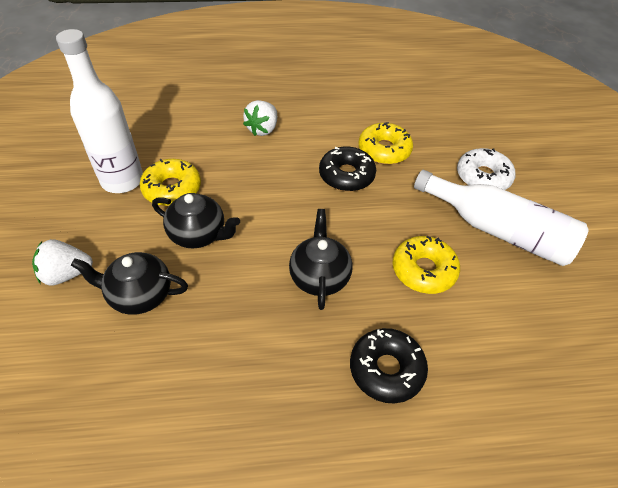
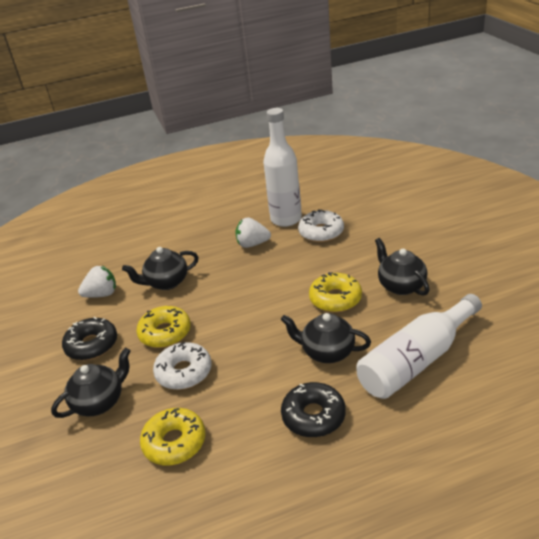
black teapot: 3 -> 4
white donut: 1 -> 2

